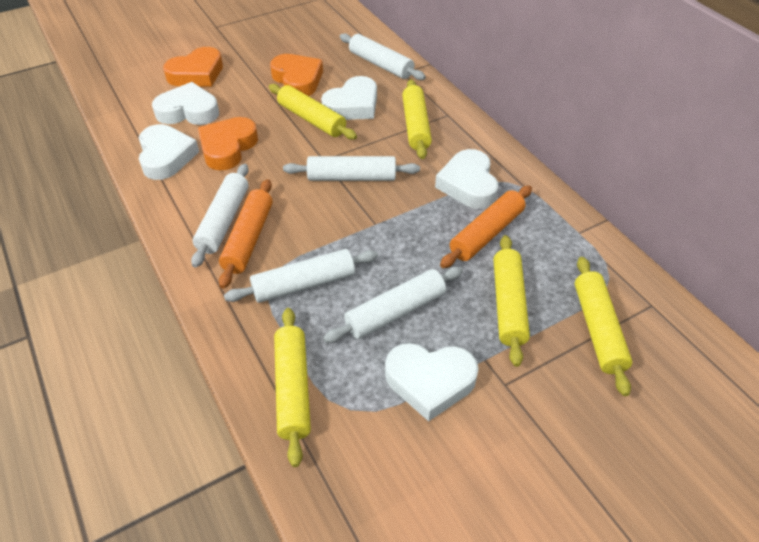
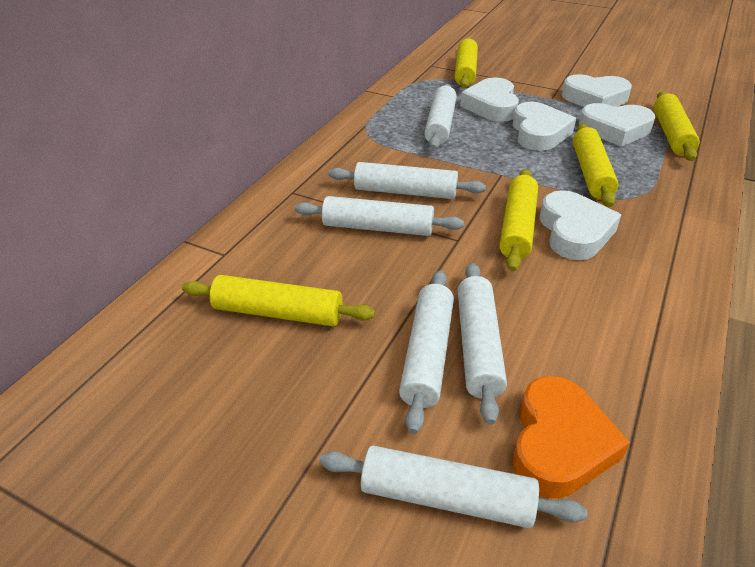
orange heart: 3 -> 1
orange rolling pin: 2 -> 0
white rolling pin: 5 -> 6

